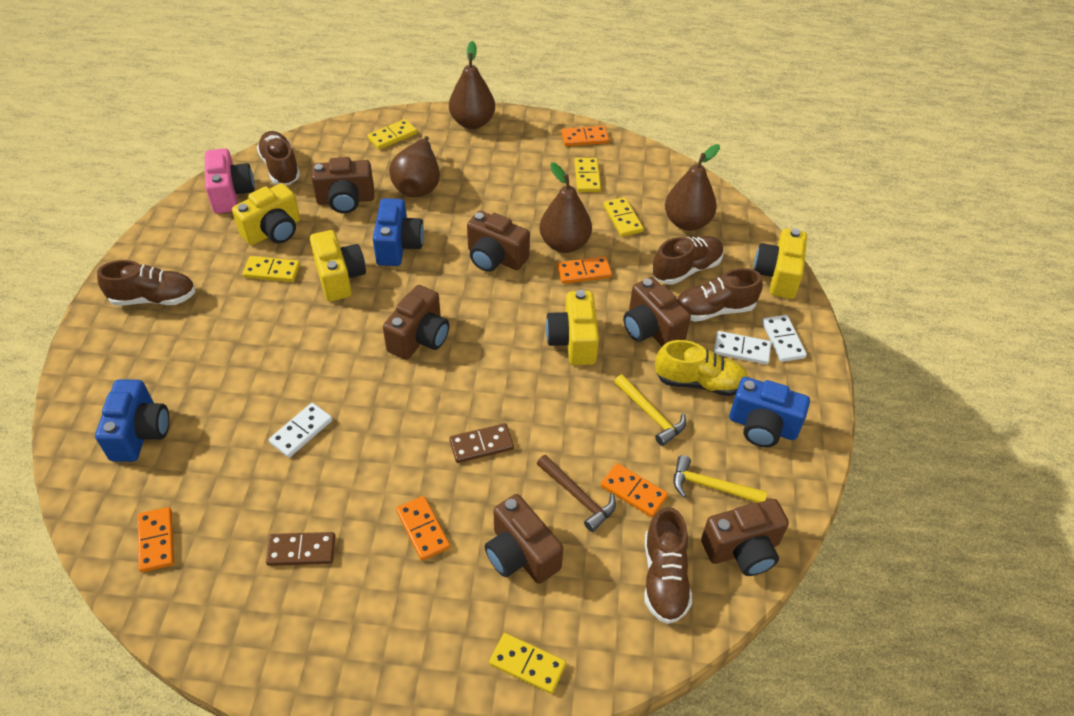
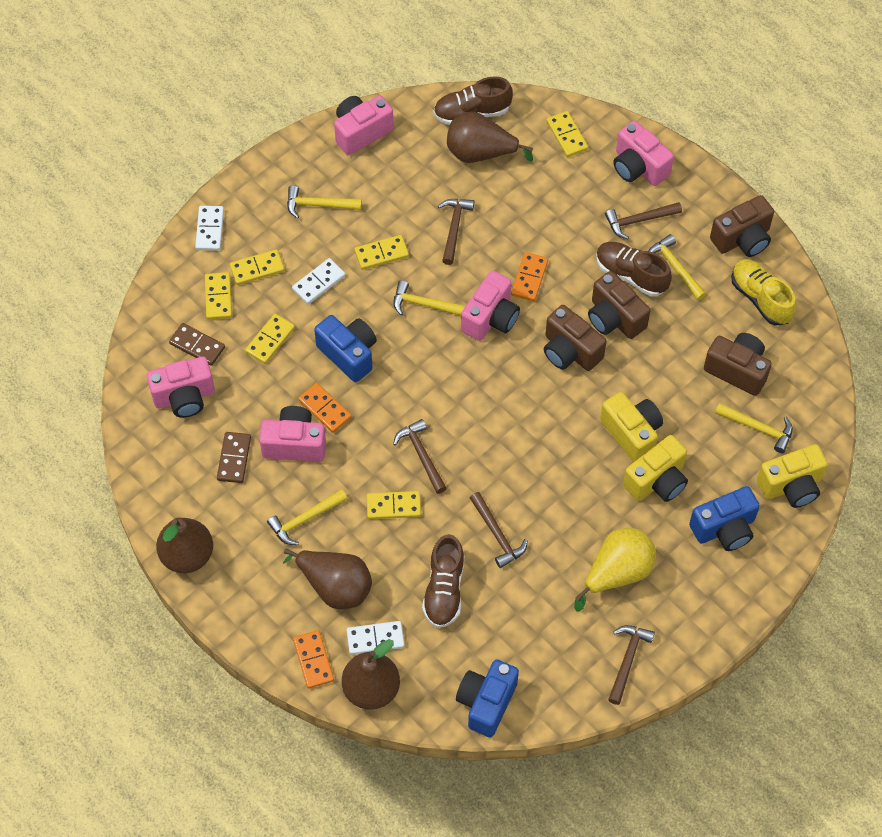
brown camera: 6 -> 4
brown hammer: 1 -> 5
brown shoe: 5 -> 3
orange domino: 5 -> 3
pink camera: 1 -> 5
yellow camera: 4 -> 3
yellow domino: 5 -> 6
yellow hammer: 2 -> 5
yellow pear: 0 -> 1

